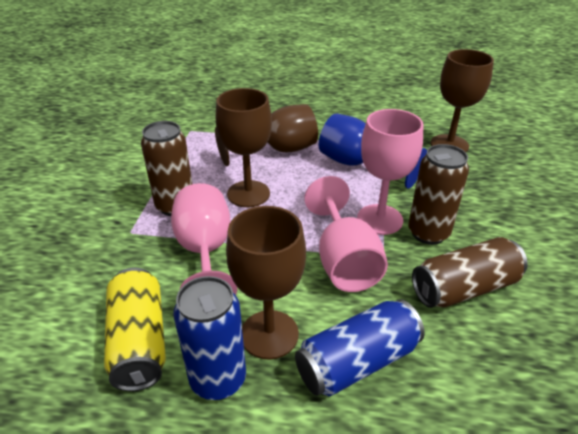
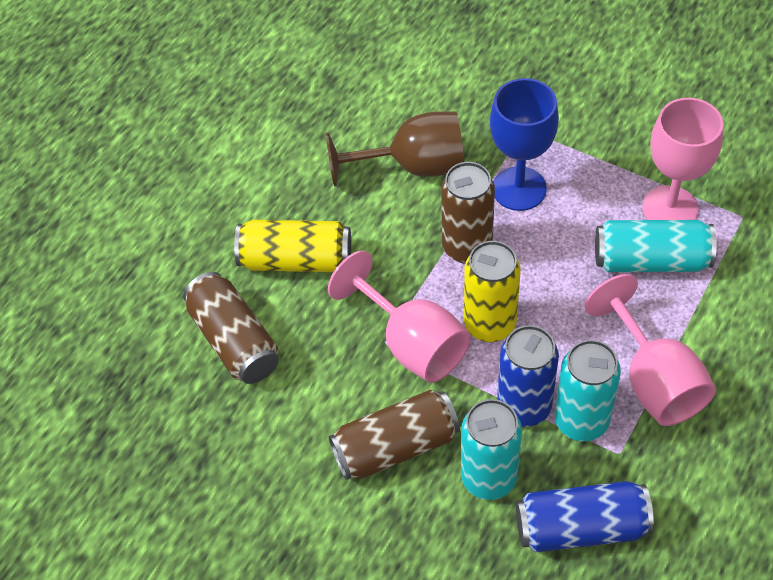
brown goblet: 4 -> 1
turquoise can: 0 -> 3
yellow can: 1 -> 2

